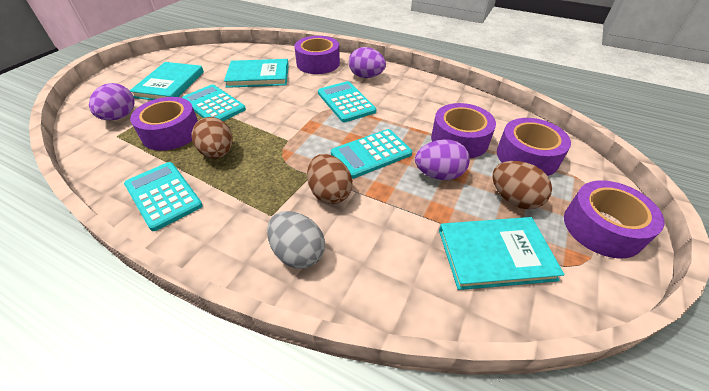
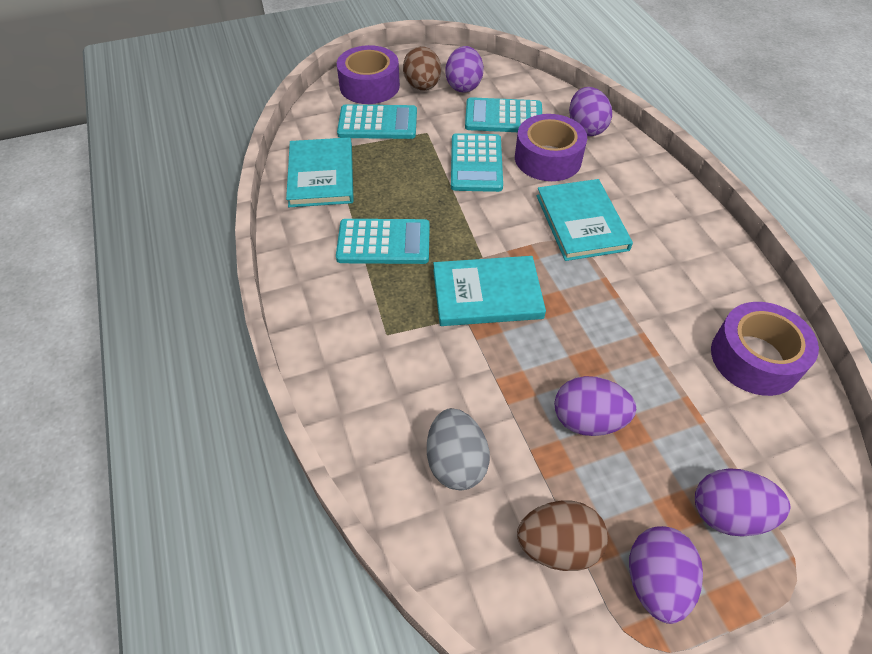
brown egg: 3 -> 2
purple egg: 3 -> 5
purple tape: 5 -> 3

